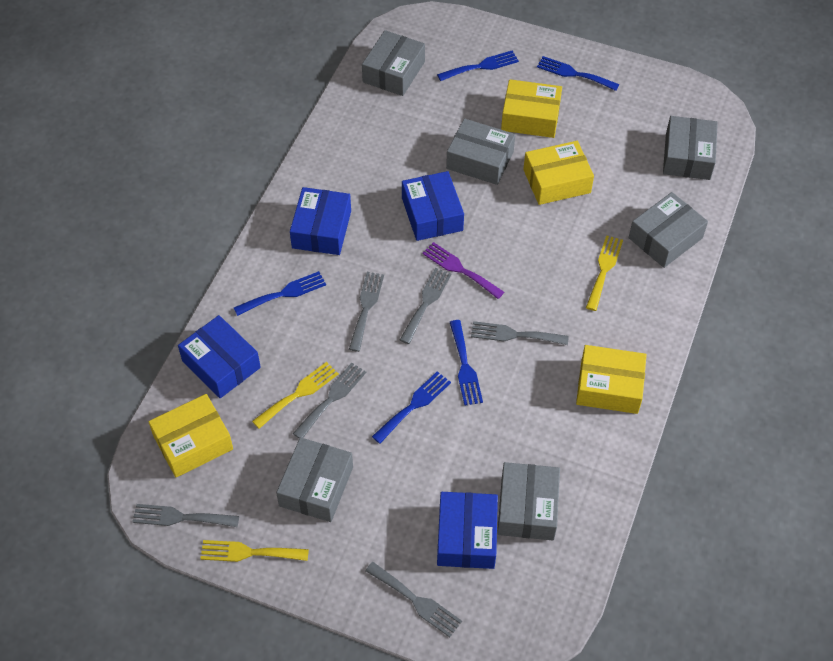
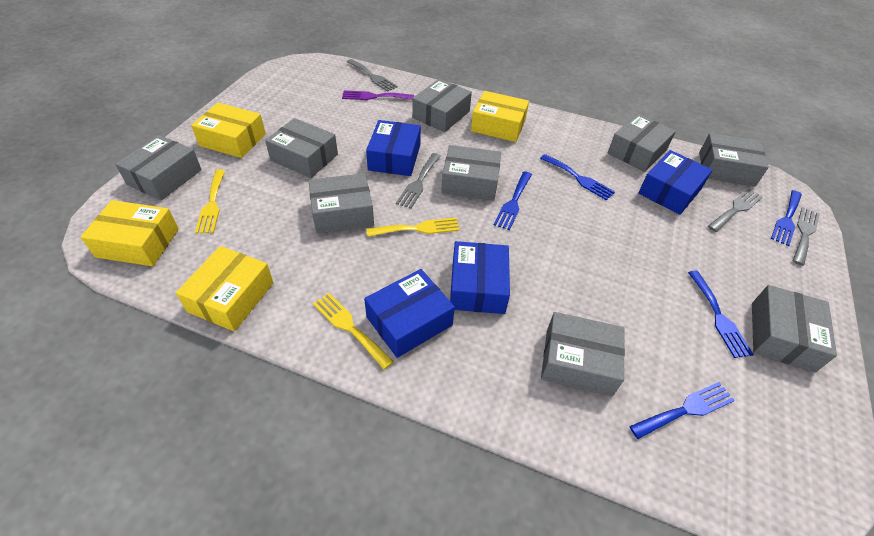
grey box: 6 -> 9
grey fork: 6 -> 4

